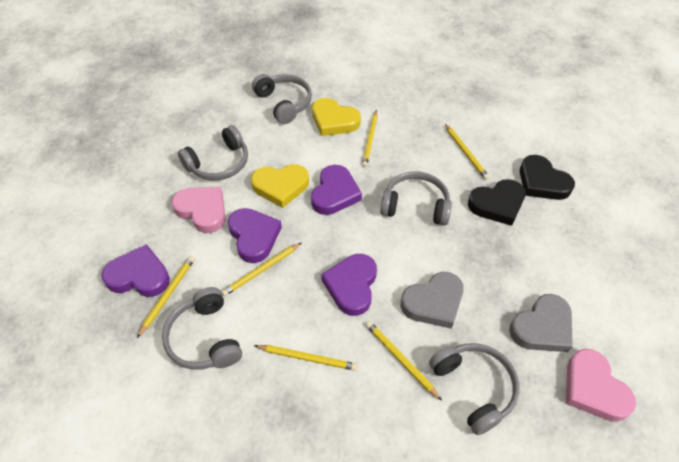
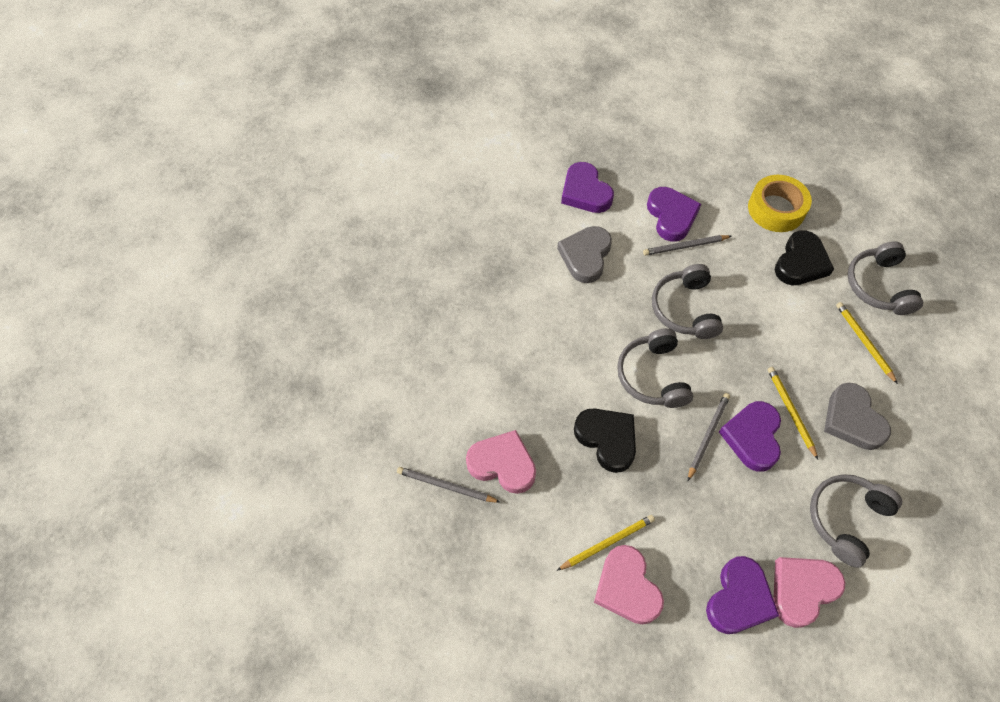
grey headphones: 5 -> 4
grey pencil: 0 -> 3
pink heart: 2 -> 3
yellow heart: 2 -> 0
yellow pencil: 6 -> 3
yellow tape: 0 -> 1

